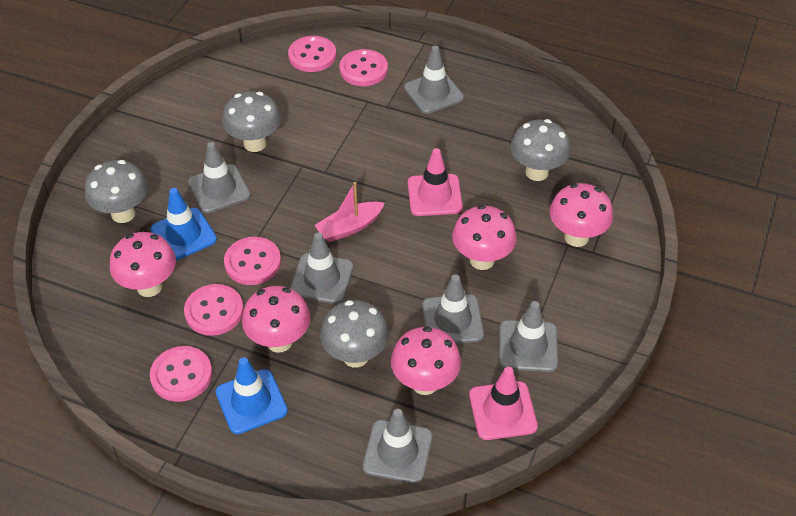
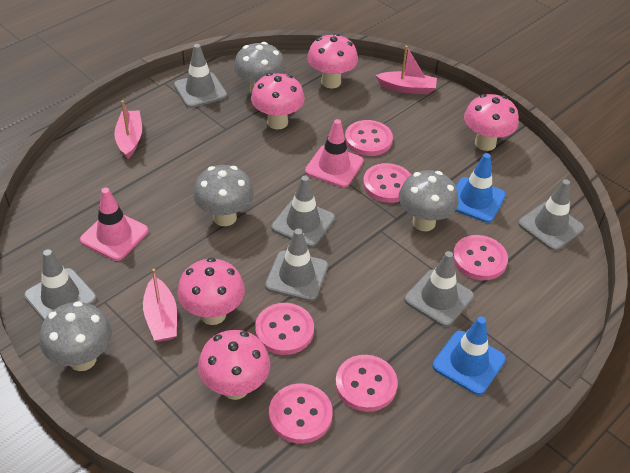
pink boat: 1 -> 3
pink button: 5 -> 6

